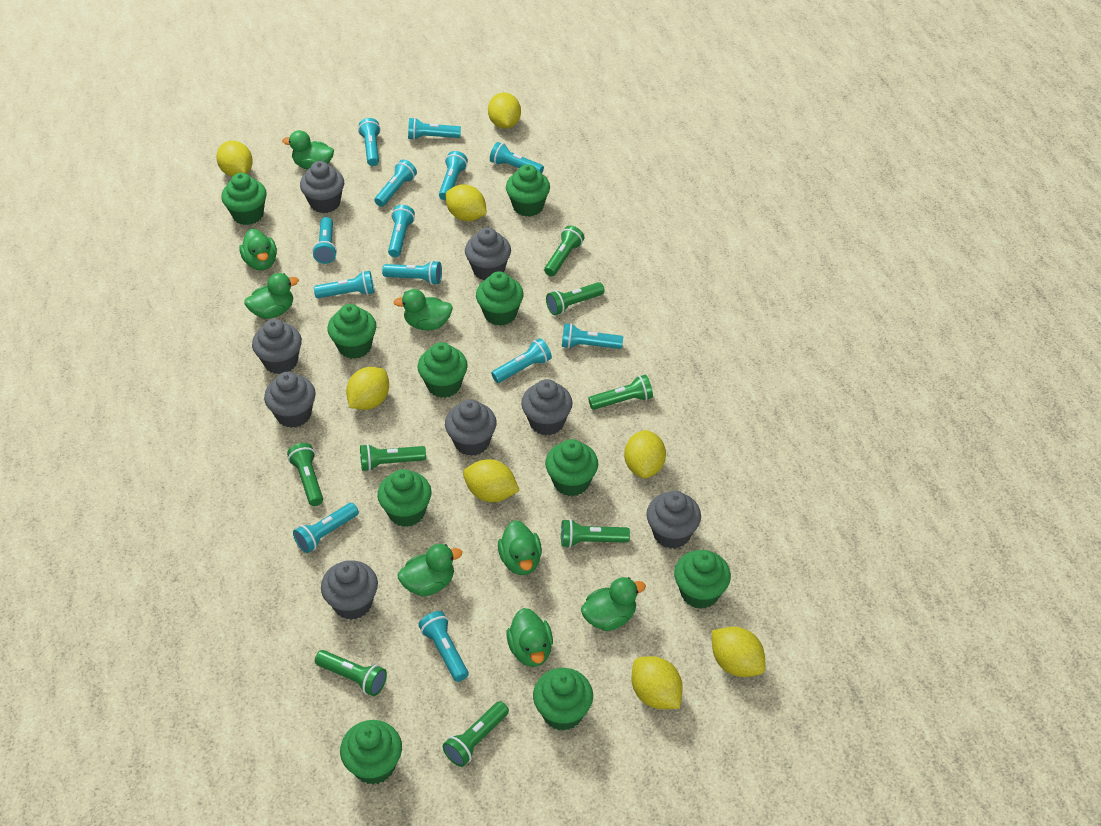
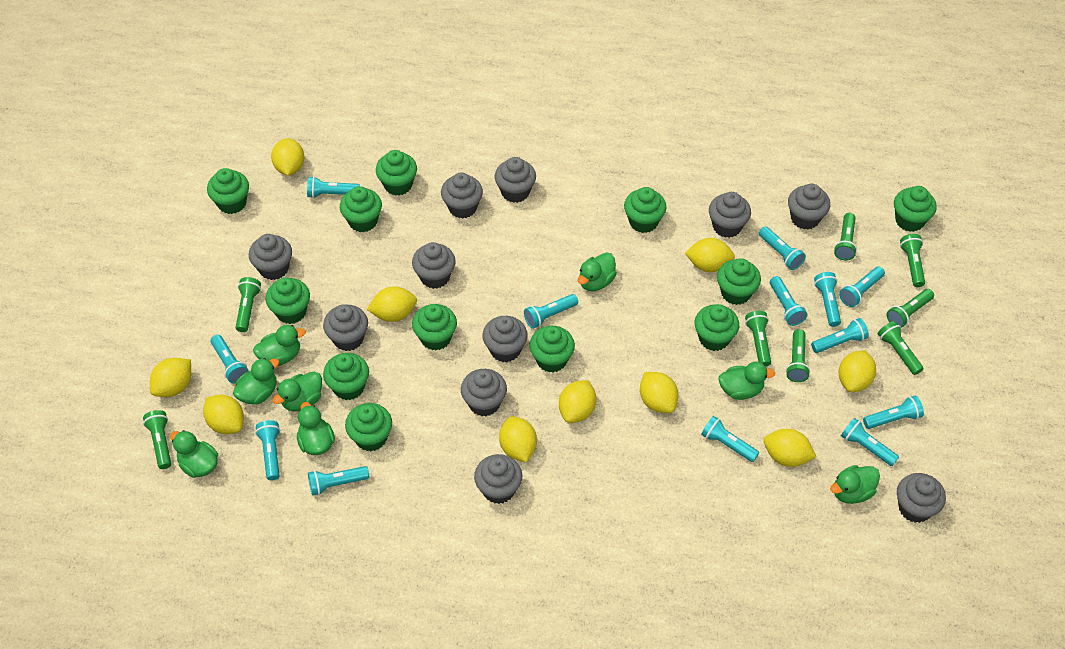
green cupcake: 10 -> 12
grey cupcake: 8 -> 11
yellow lemon: 8 -> 10

